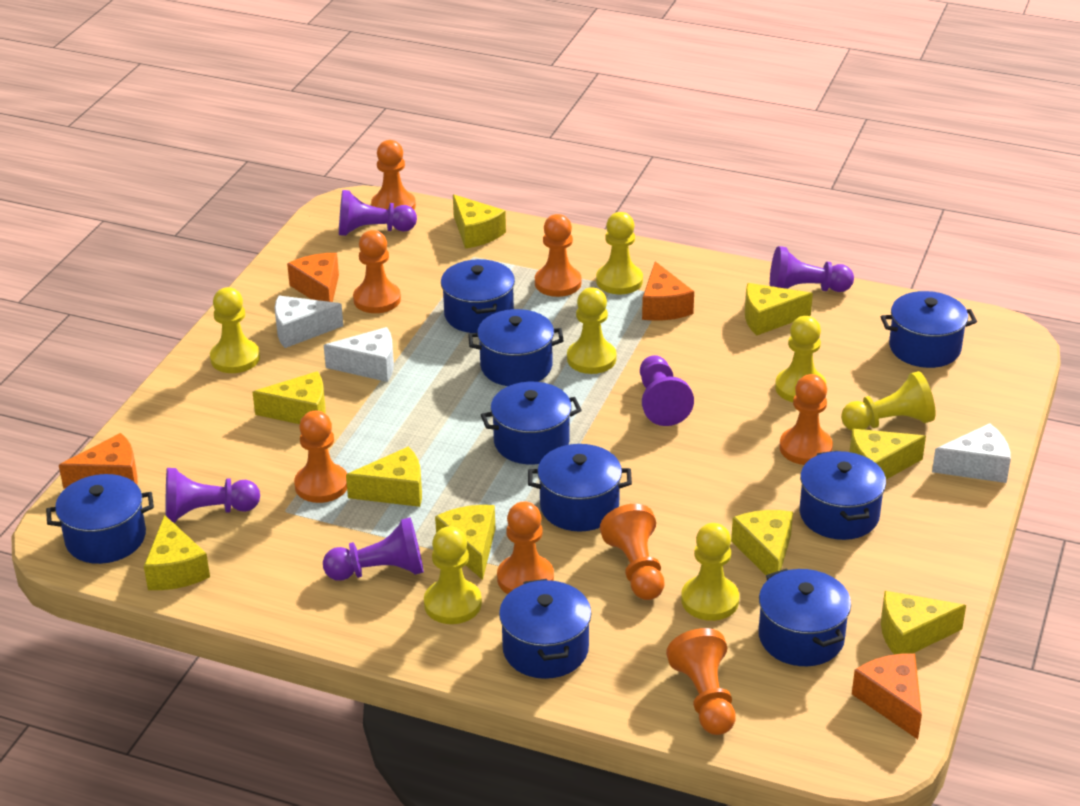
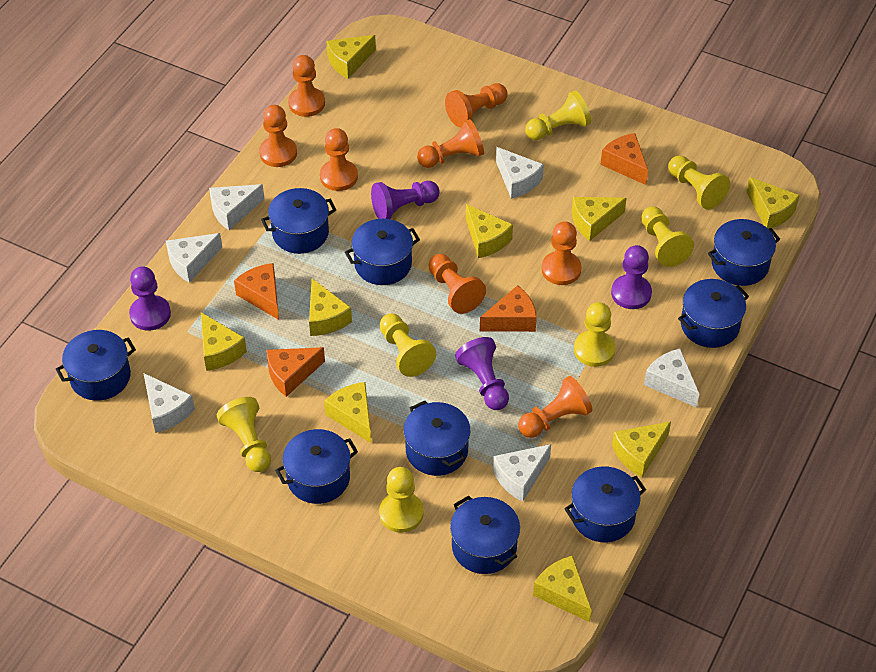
purple pawn: 5 -> 4
white cheese: 3 -> 6

